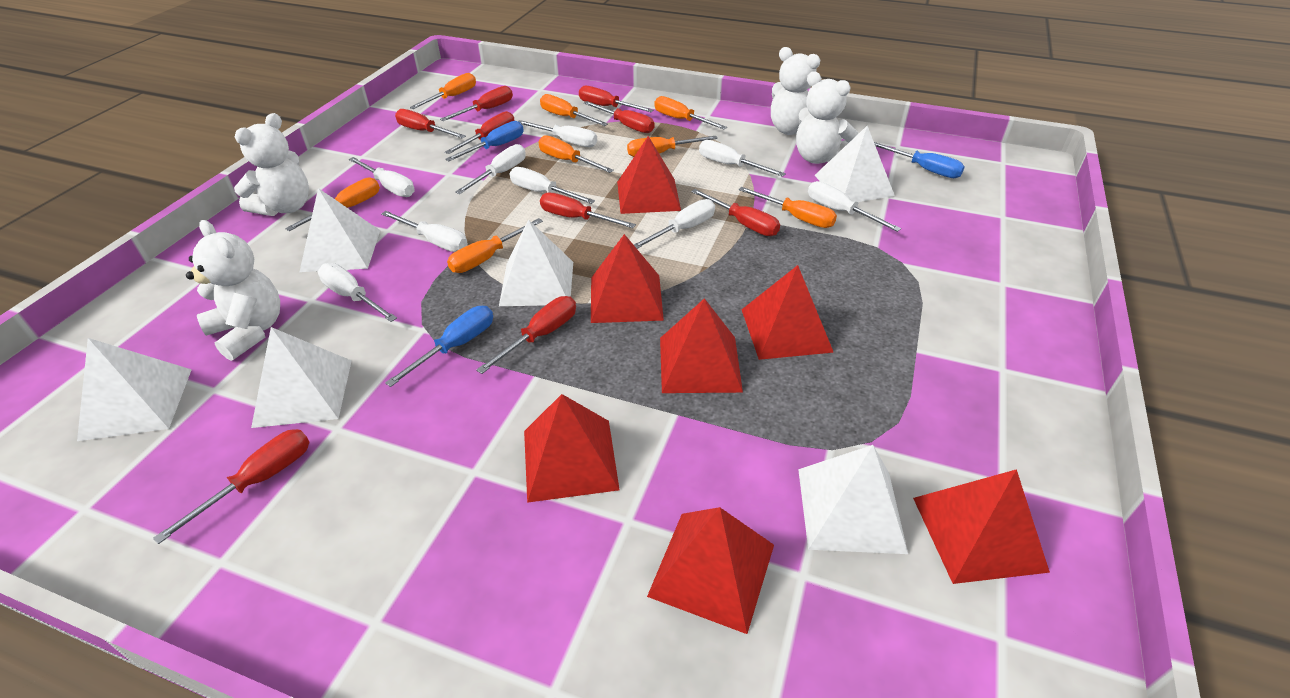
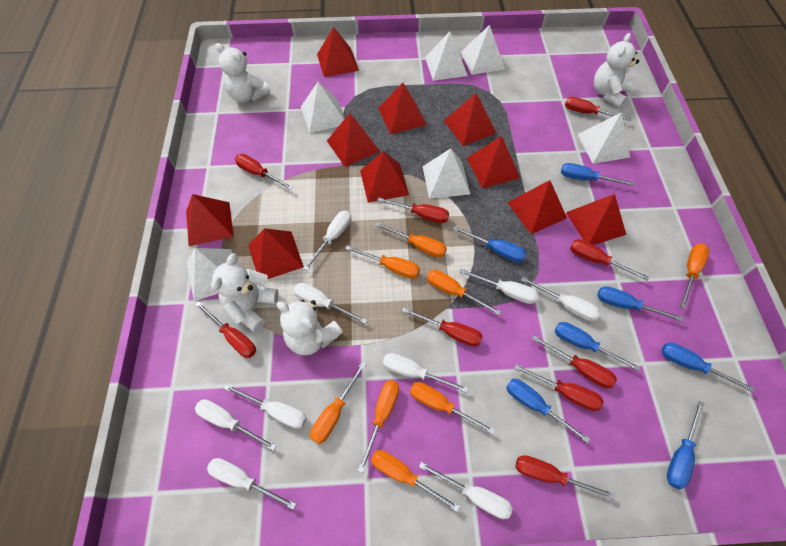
blue screwdriver: 3 -> 7
red pyramid: 7 -> 10

